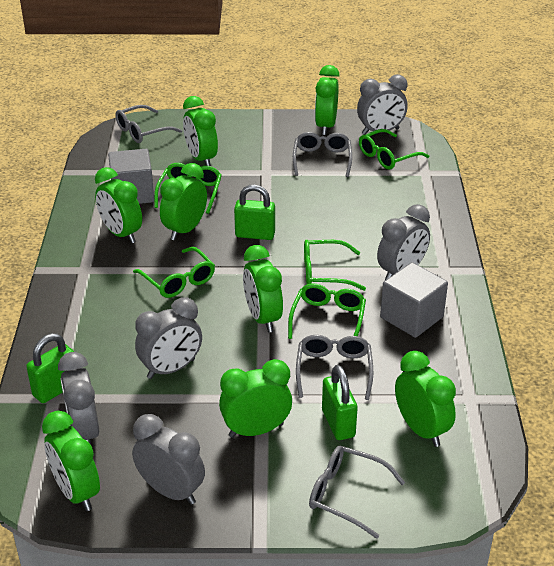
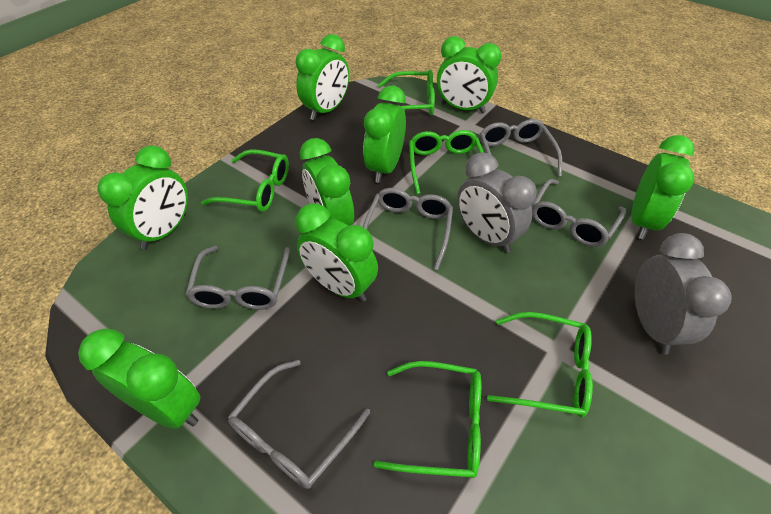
green padlock: 3 -> 0
grey clock: 5 -> 2
grey cube: 2 -> 0
grey glasses: 4 -> 5

